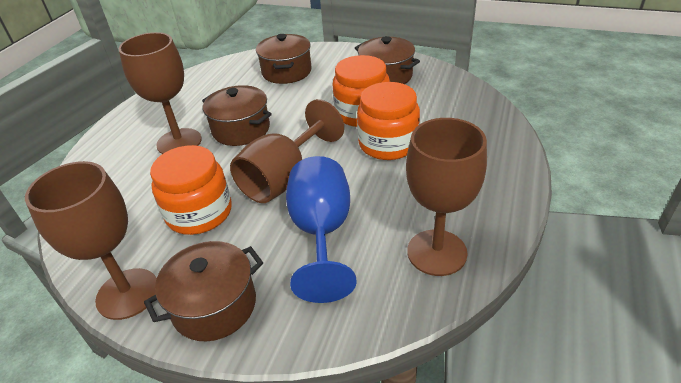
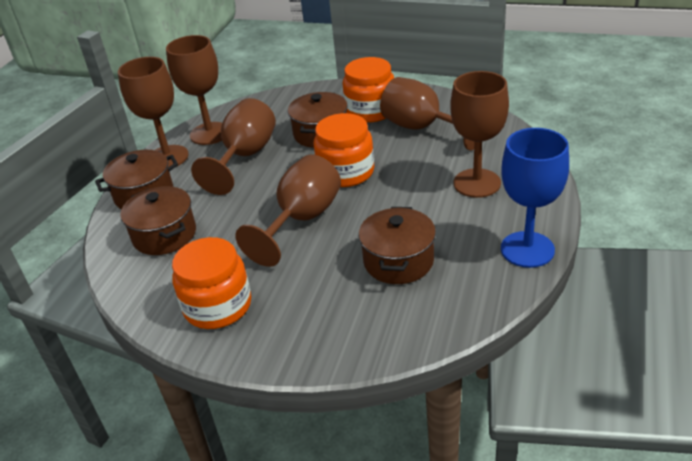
brown goblet: 4 -> 6

